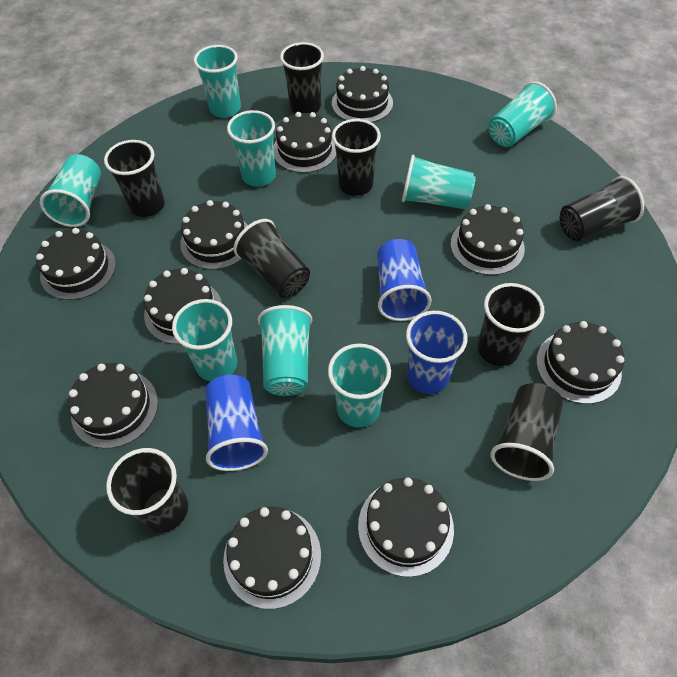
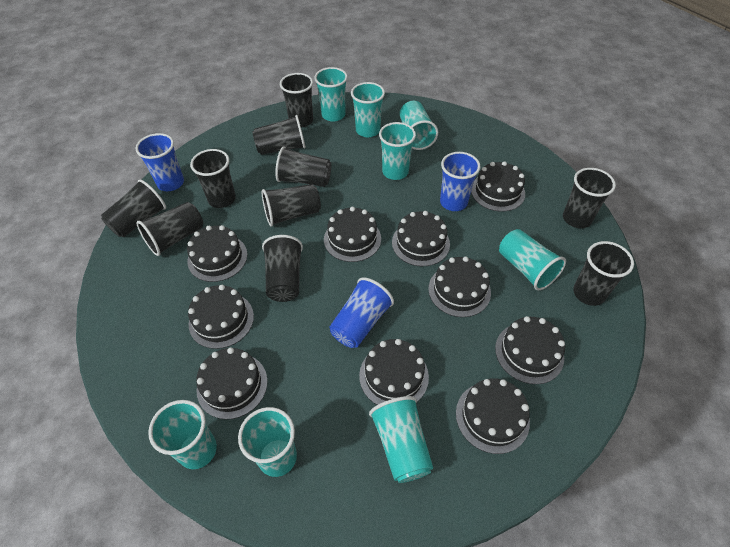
black cup: 8 -> 10

